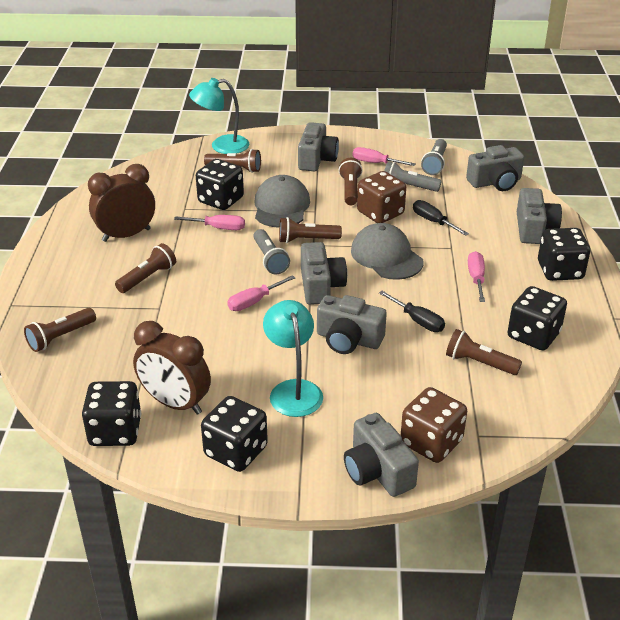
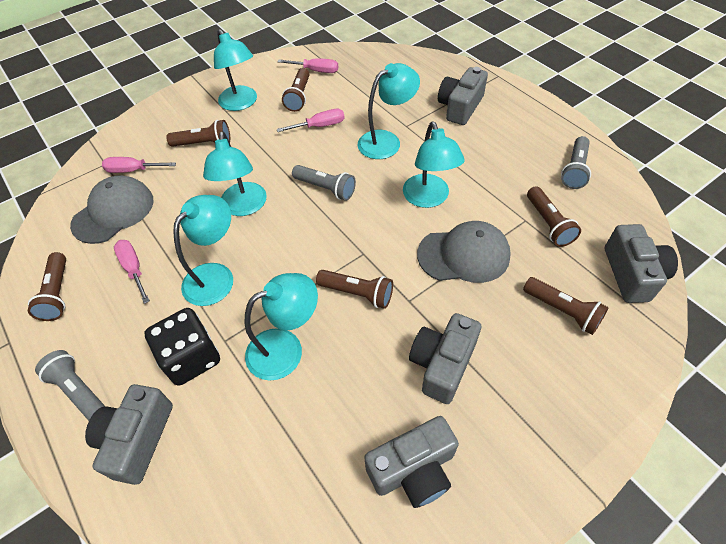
black dice: 5 -> 1
black screwdriver: 2 -> 0
brown clock: 2 -> 0
brown dice: 2 -> 0
grey camera: 6 -> 5
turquoise lamp: 2 -> 6

